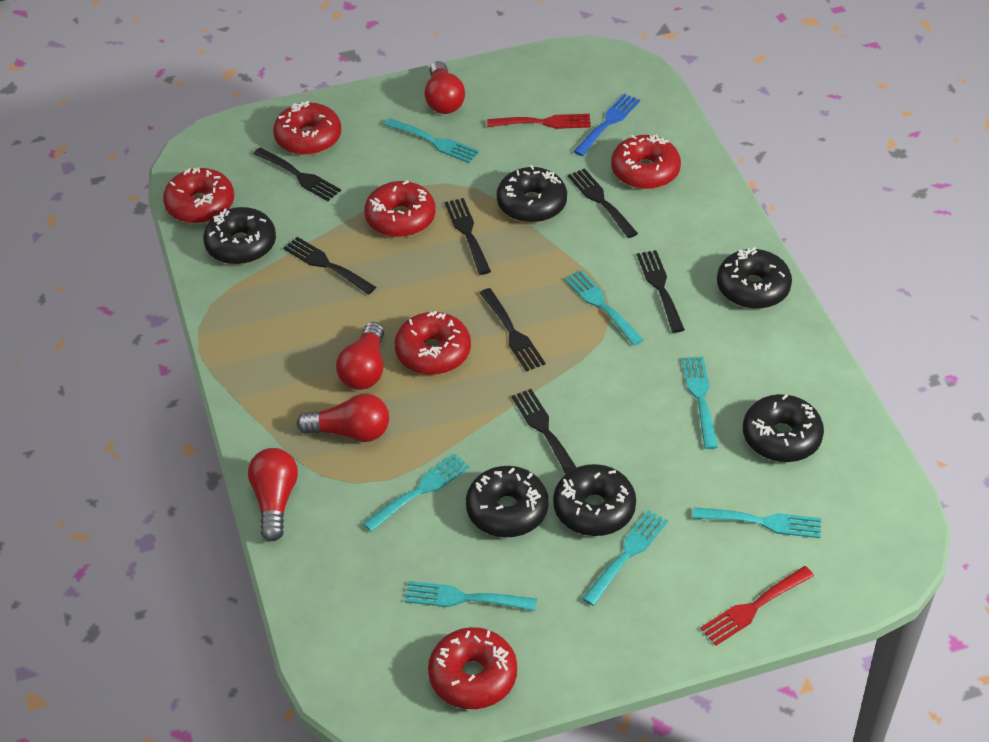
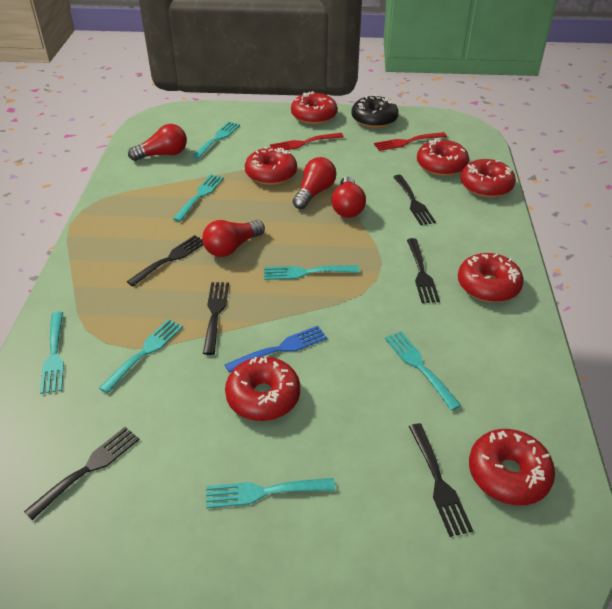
black donut: 6 -> 1
black fork: 7 -> 6
red donut: 6 -> 7

